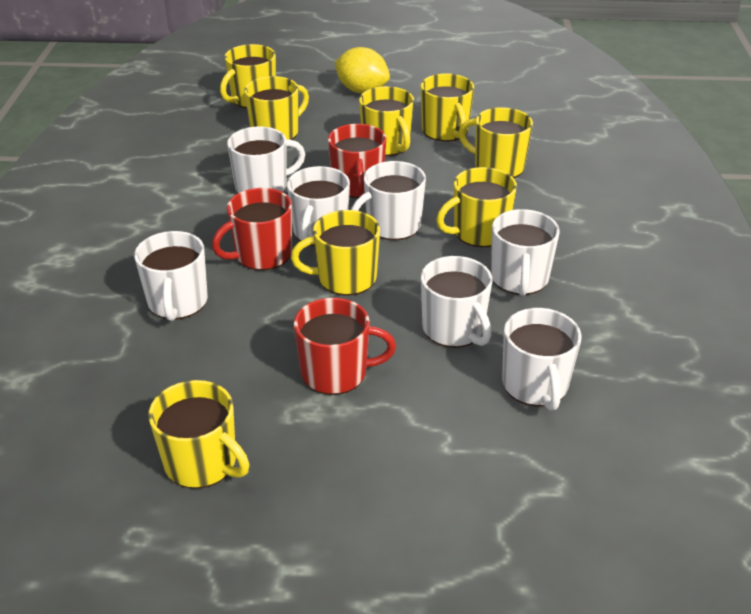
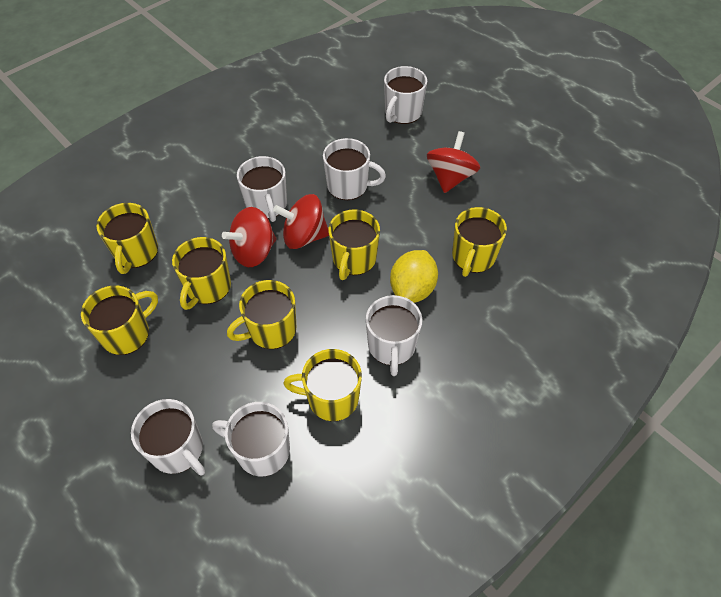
red mug: 3 -> 0
red spinning top: 0 -> 3
white mug: 7 -> 6
yellow mug: 8 -> 7

